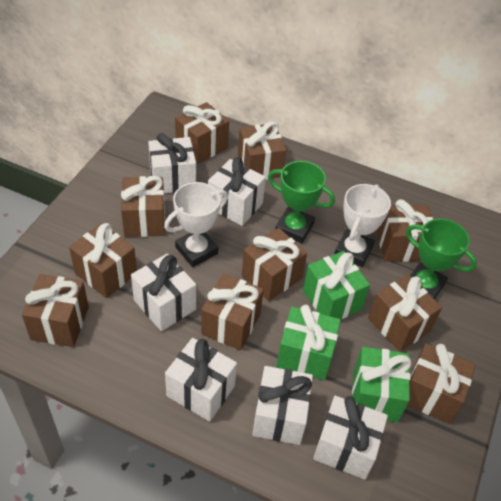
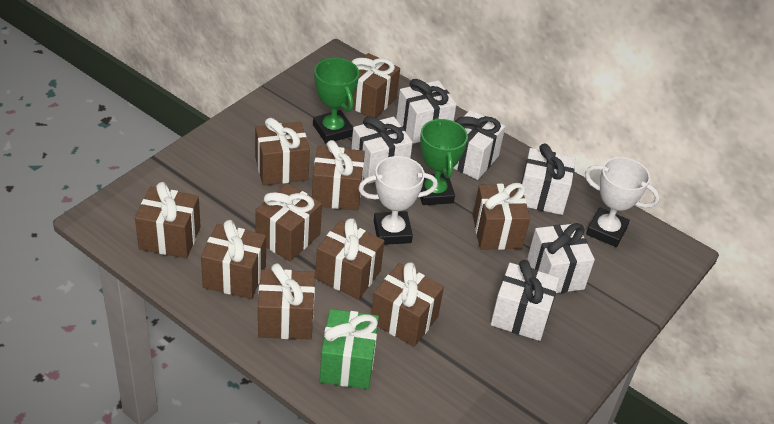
green gift: 3 -> 1

